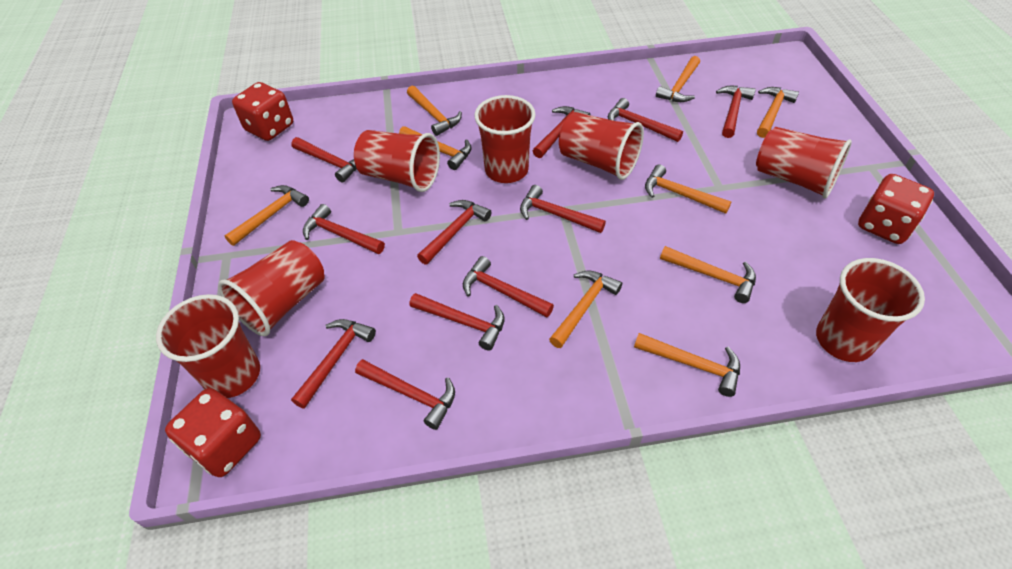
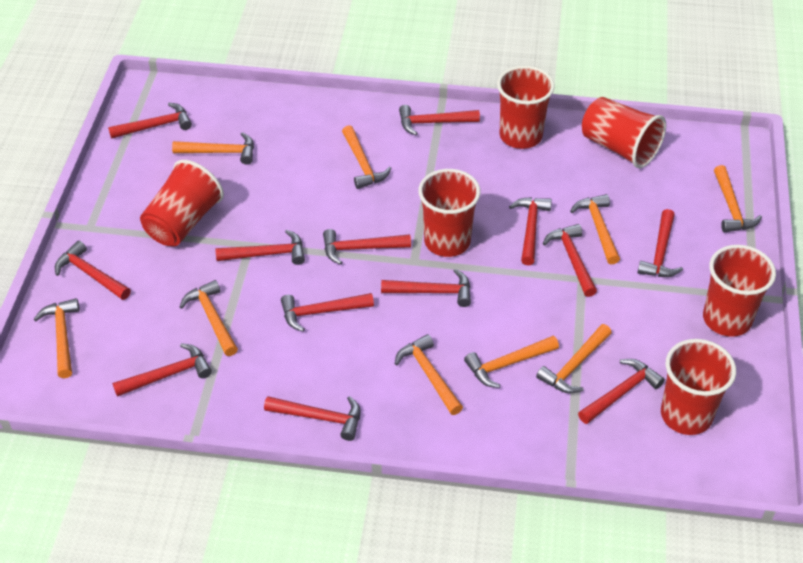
red cup: 7 -> 6
red dice: 3 -> 0
red hammer: 11 -> 13

